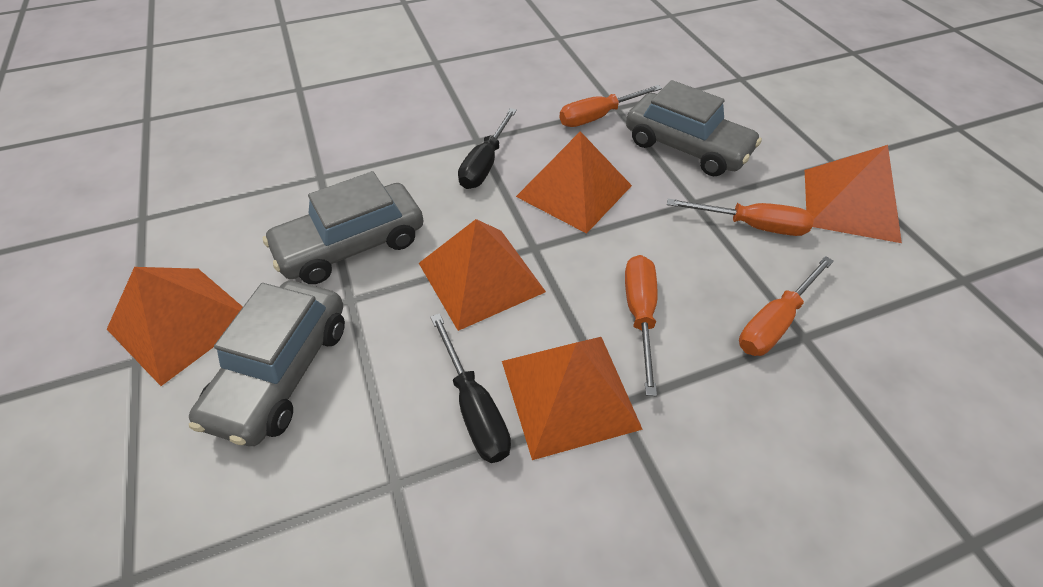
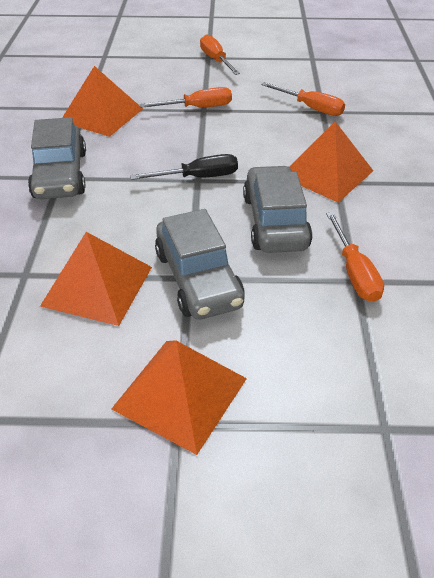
black screwdriver: 2 -> 1
orange pyramid: 5 -> 4

